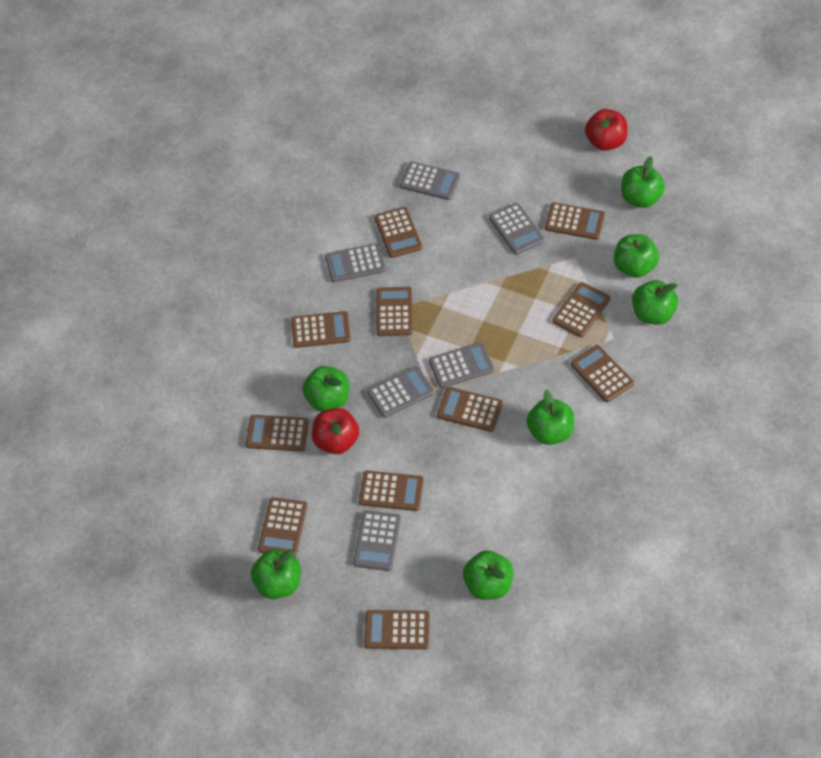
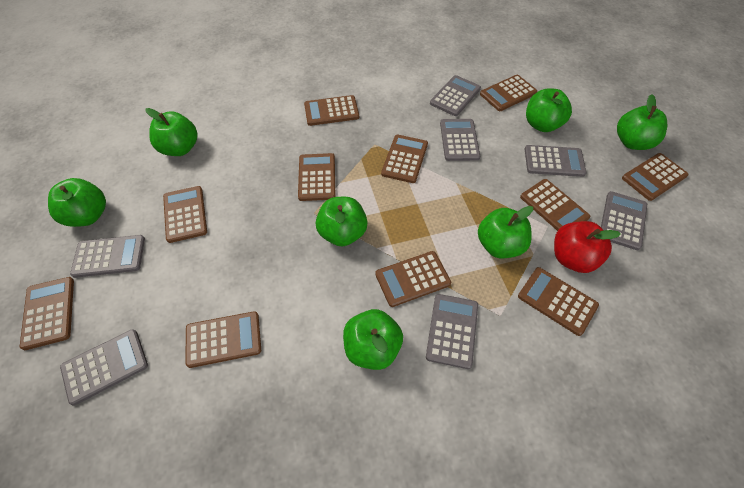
grey calculator: 6 -> 7
red apple: 2 -> 1

